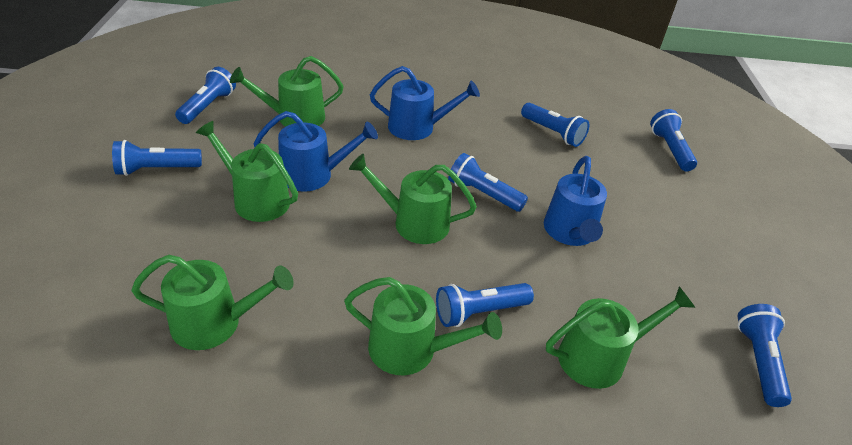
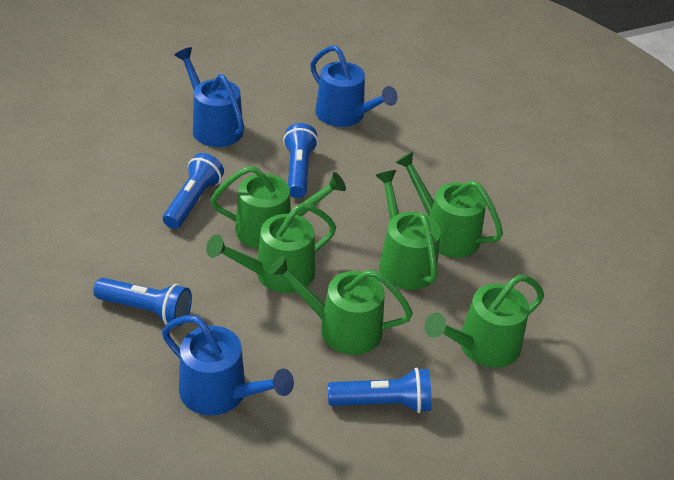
blue flashlight: 7 -> 4

